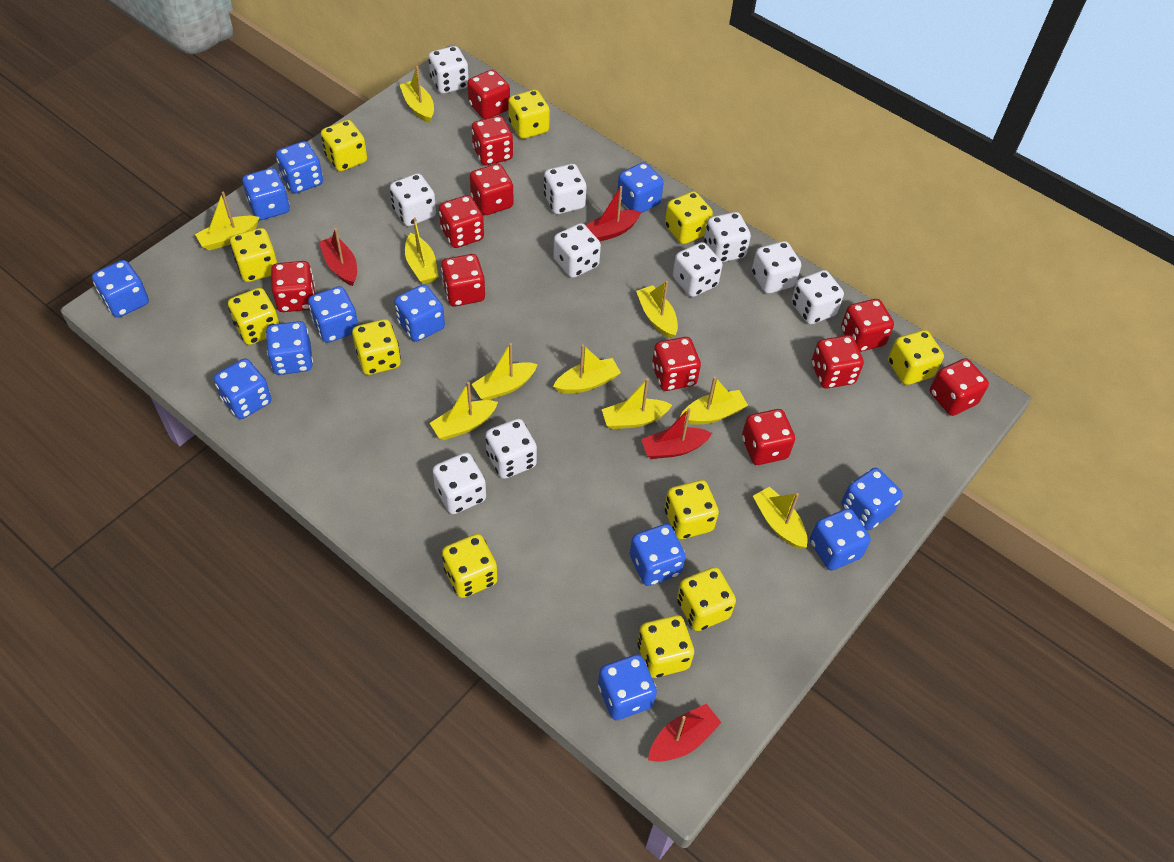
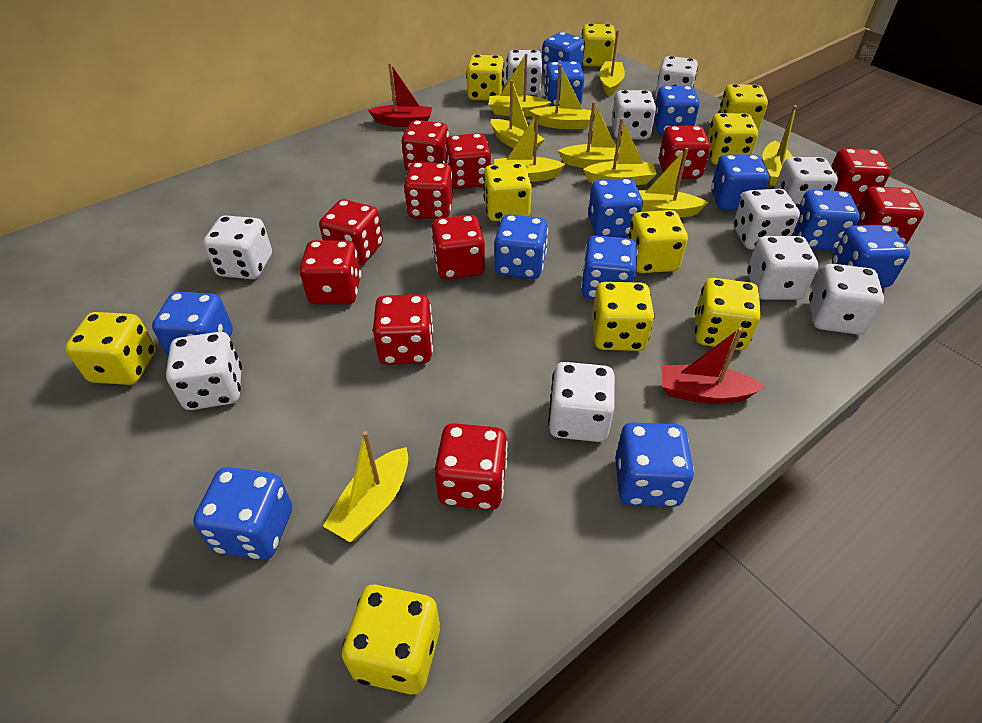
red boat: 4 -> 2
yellow dice: 11 -> 10

